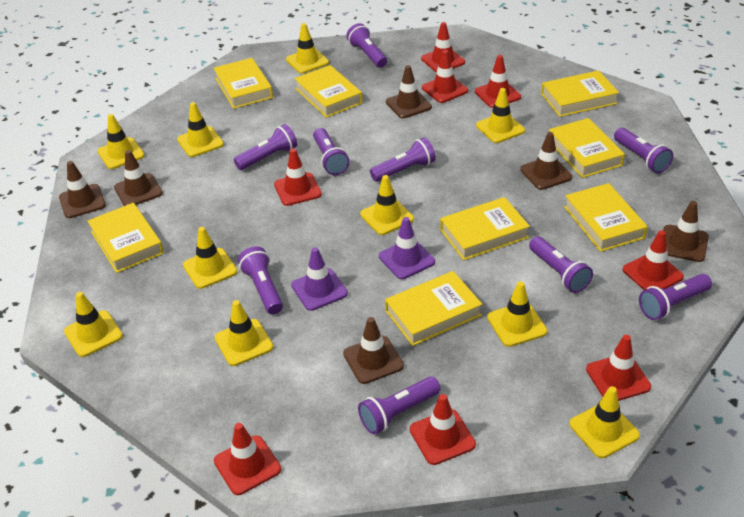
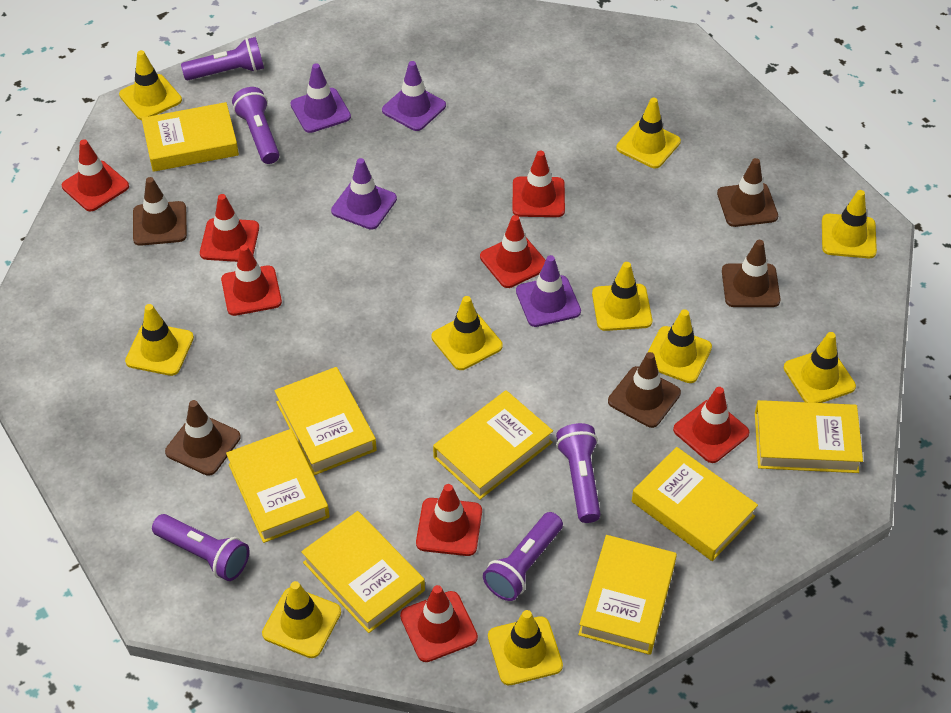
brown traffic cone: 6 -> 5
purple flashlight: 9 -> 5
purple traffic cone: 2 -> 4

